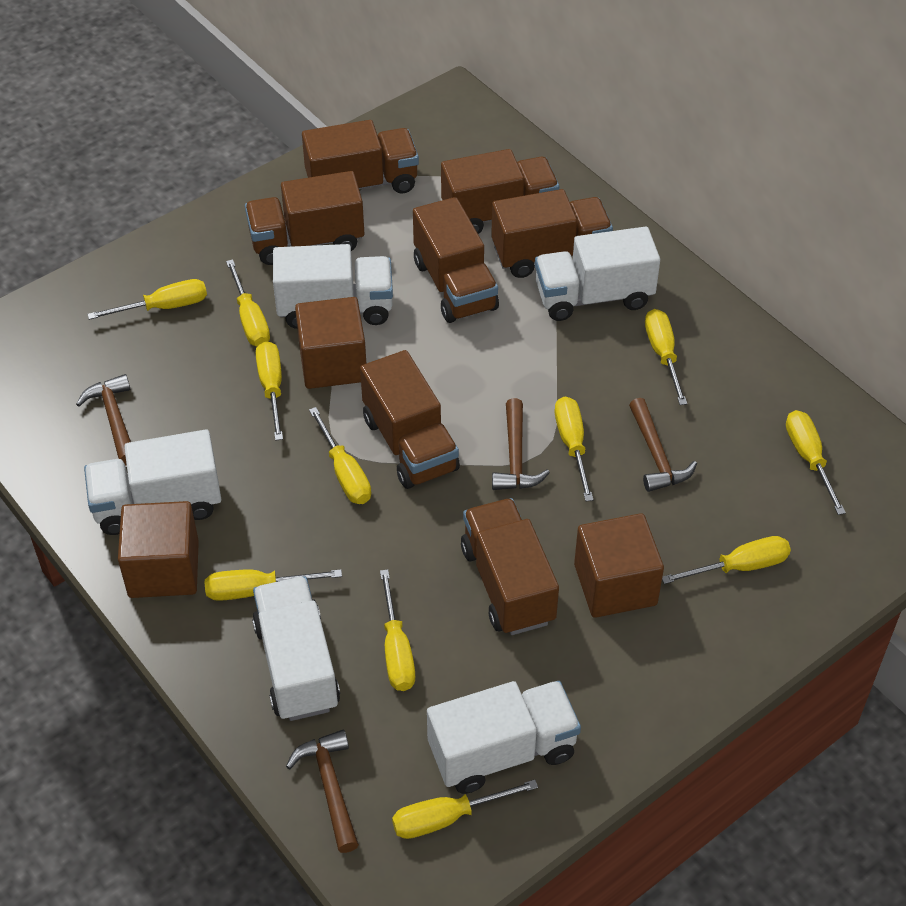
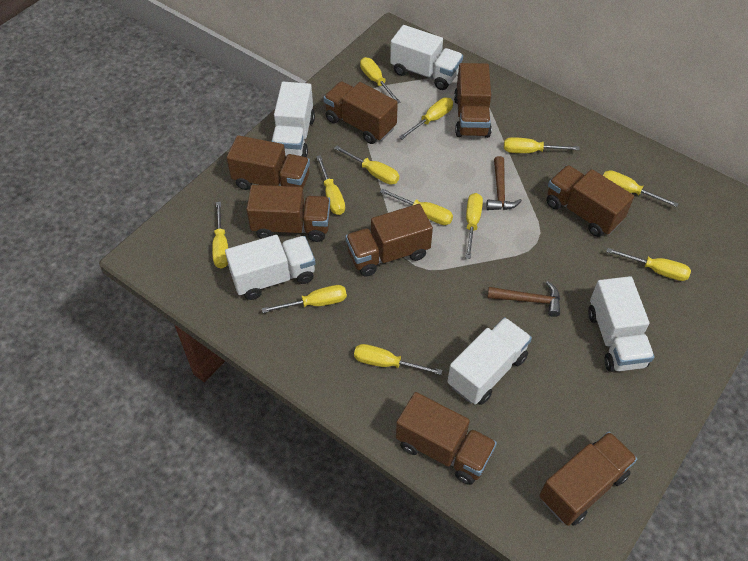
brown cube: 3 -> 0
brown hammer: 4 -> 2
brown truck: 7 -> 8
yellow screwdriver: 11 -> 12

